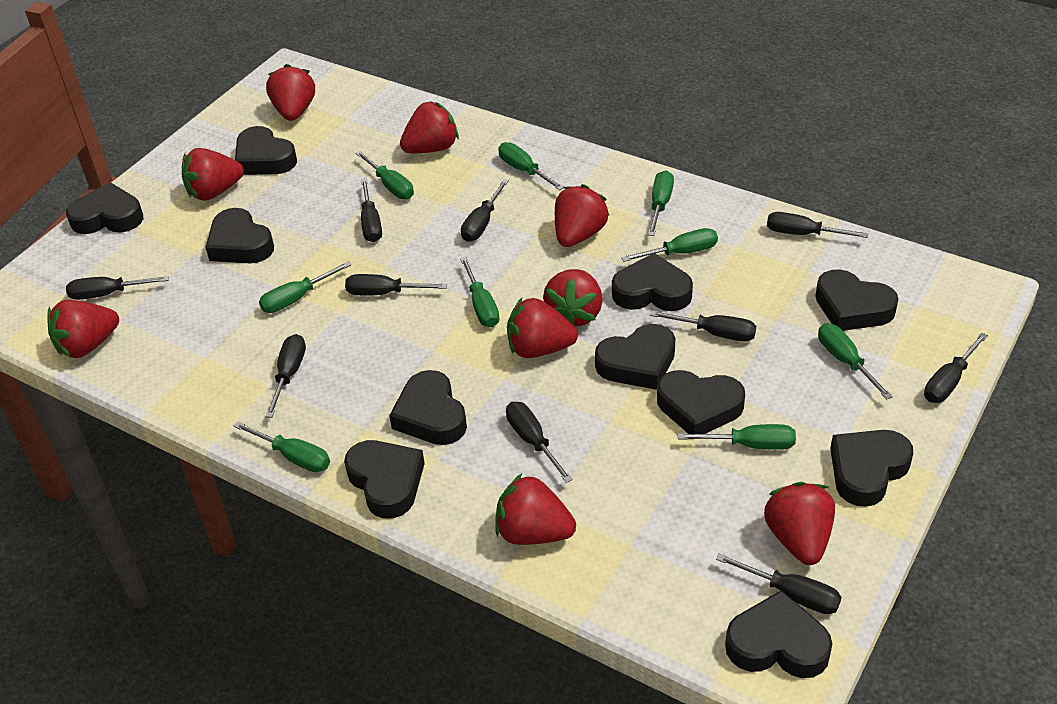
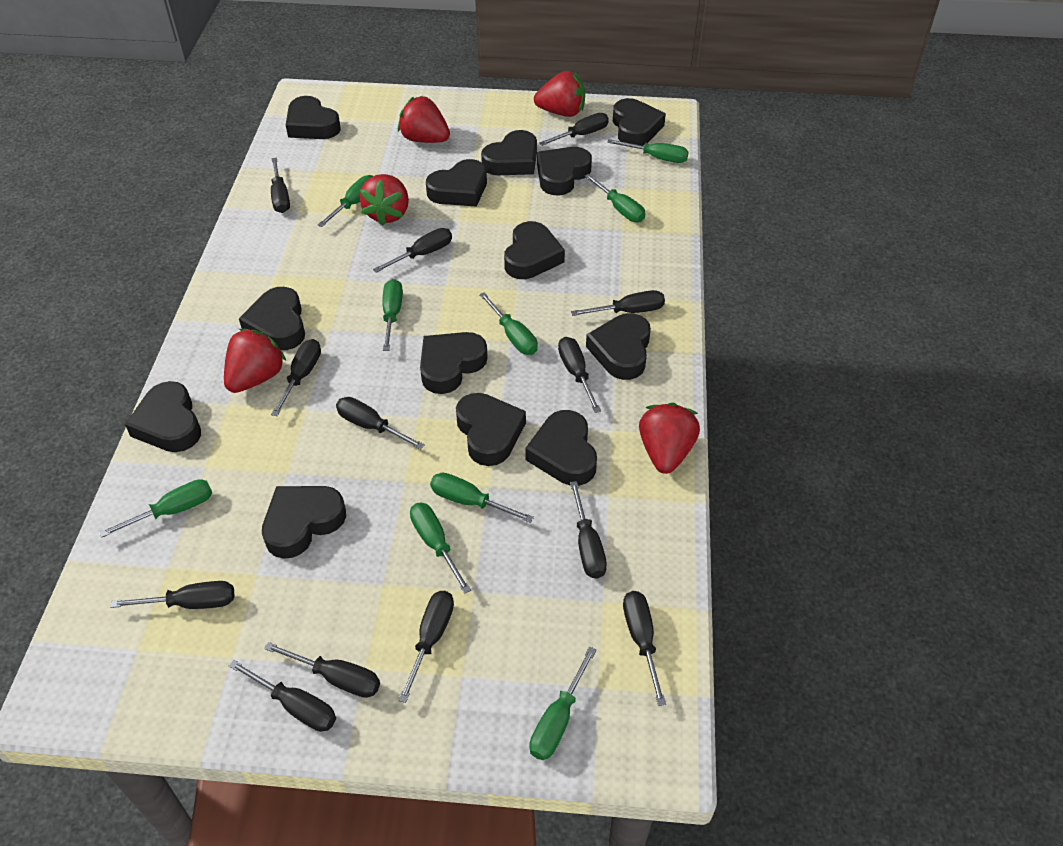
black heart: 11 -> 13
black screwdriver: 10 -> 13
red strawberry: 9 -> 5

